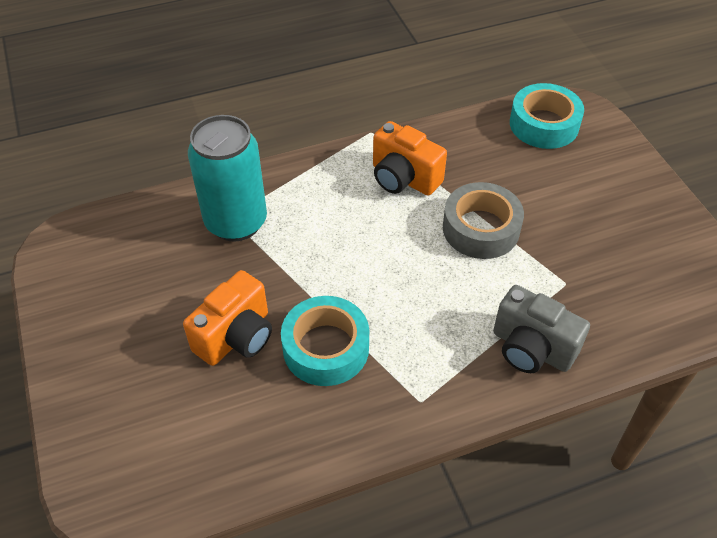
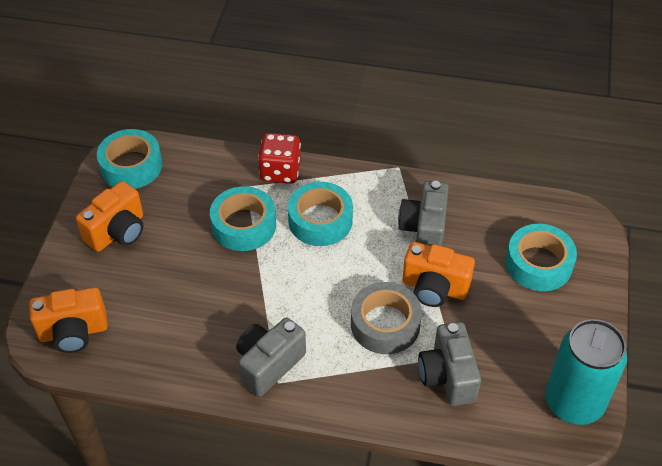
grey camera: 1 -> 3
orange camera: 2 -> 3
red dice: 0 -> 1
turquoise tape: 2 -> 4

